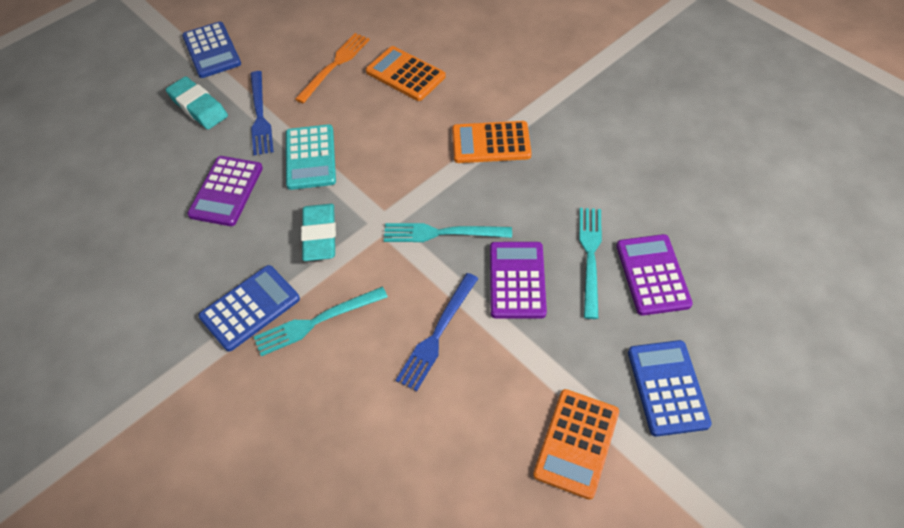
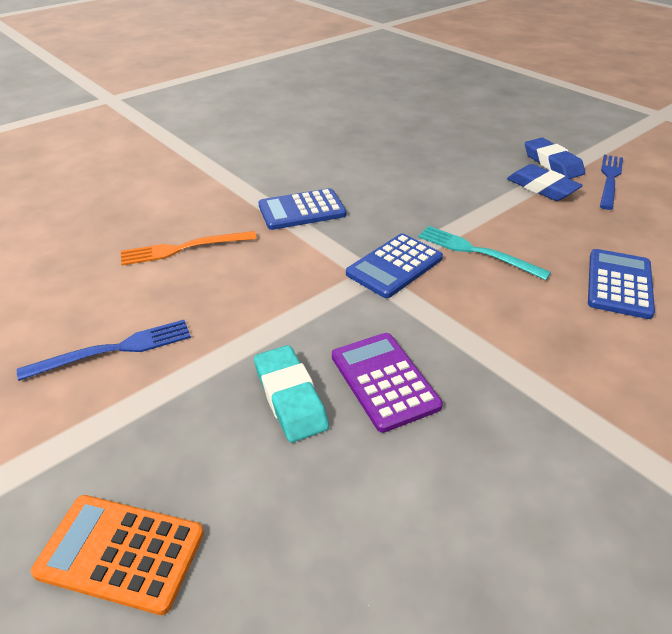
blue eraser: 0 -> 2
orange calculator: 3 -> 1
purple calculator: 3 -> 1
turquoise calculator: 1 -> 0
turquoise eraser: 2 -> 1
turquoise fork: 3 -> 1

